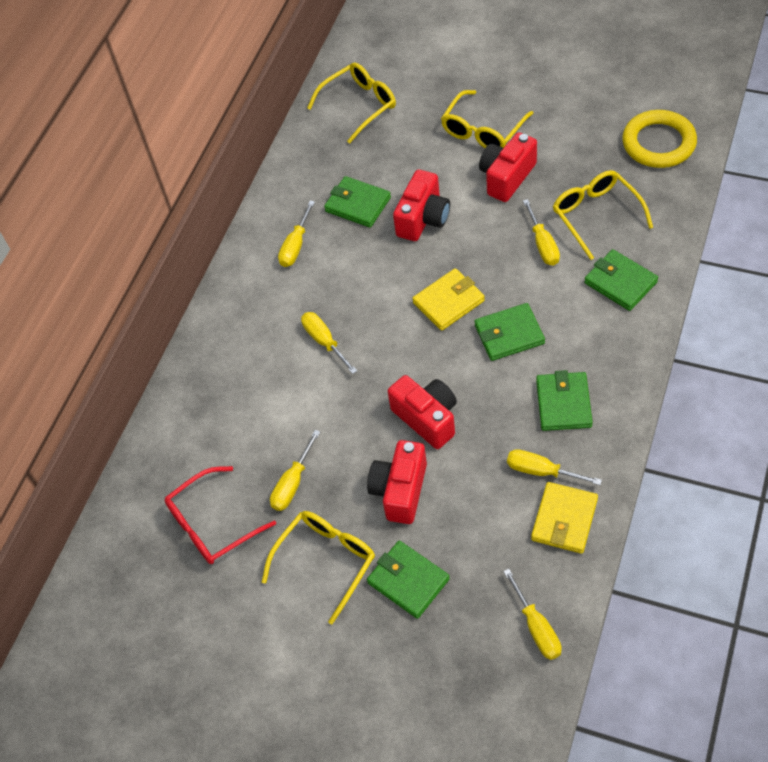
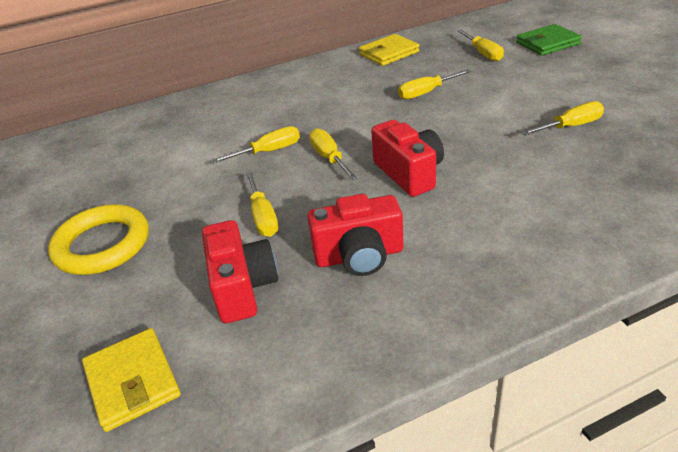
green wallet: 5 -> 1
red camera: 4 -> 3
red glasses: 1 -> 0
yellow glasses: 4 -> 0

